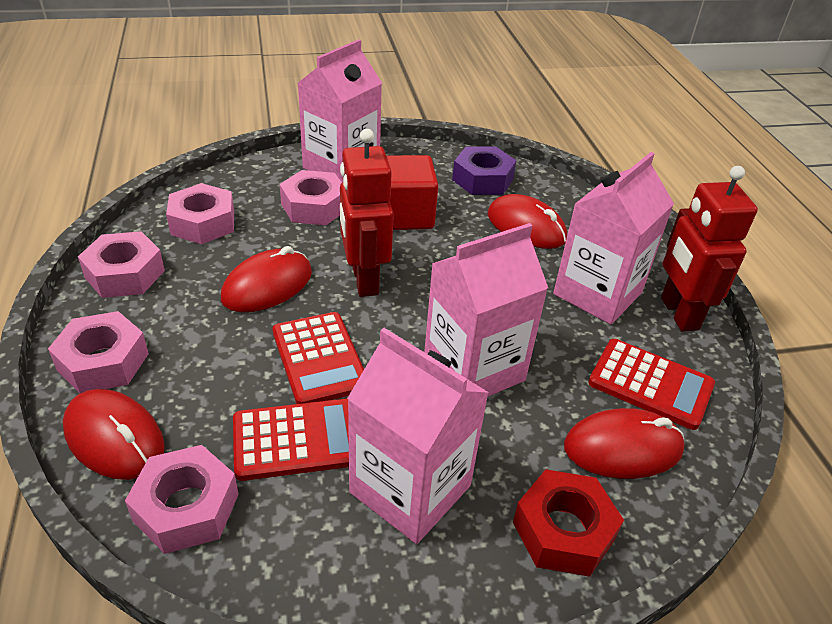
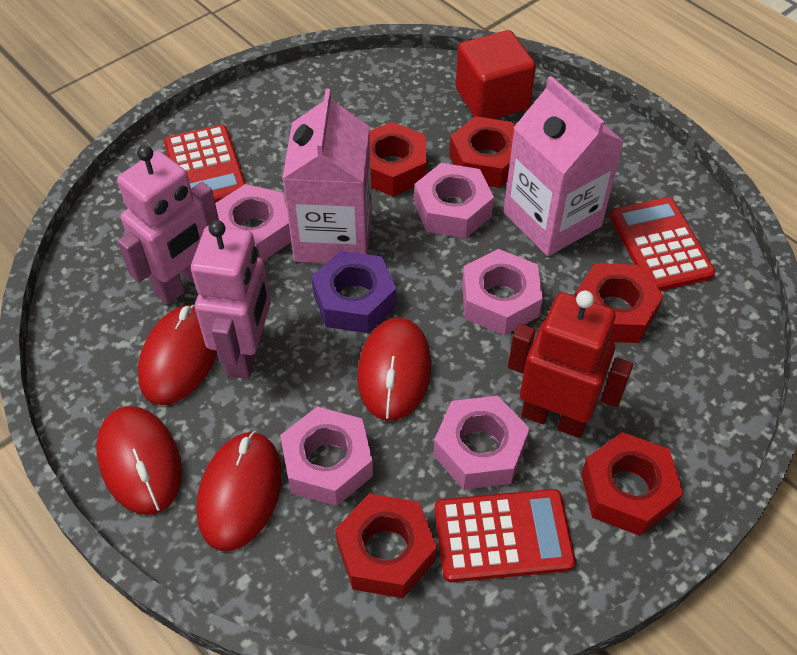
pink carton: 4 -> 2
pink robot: 0 -> 2
red nut: 1 -> 5
red robot: 2 -> 1

